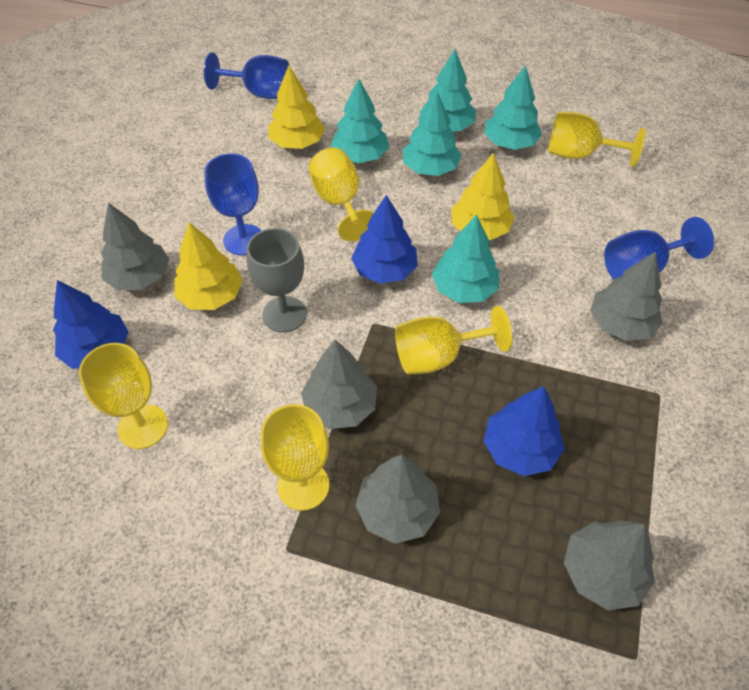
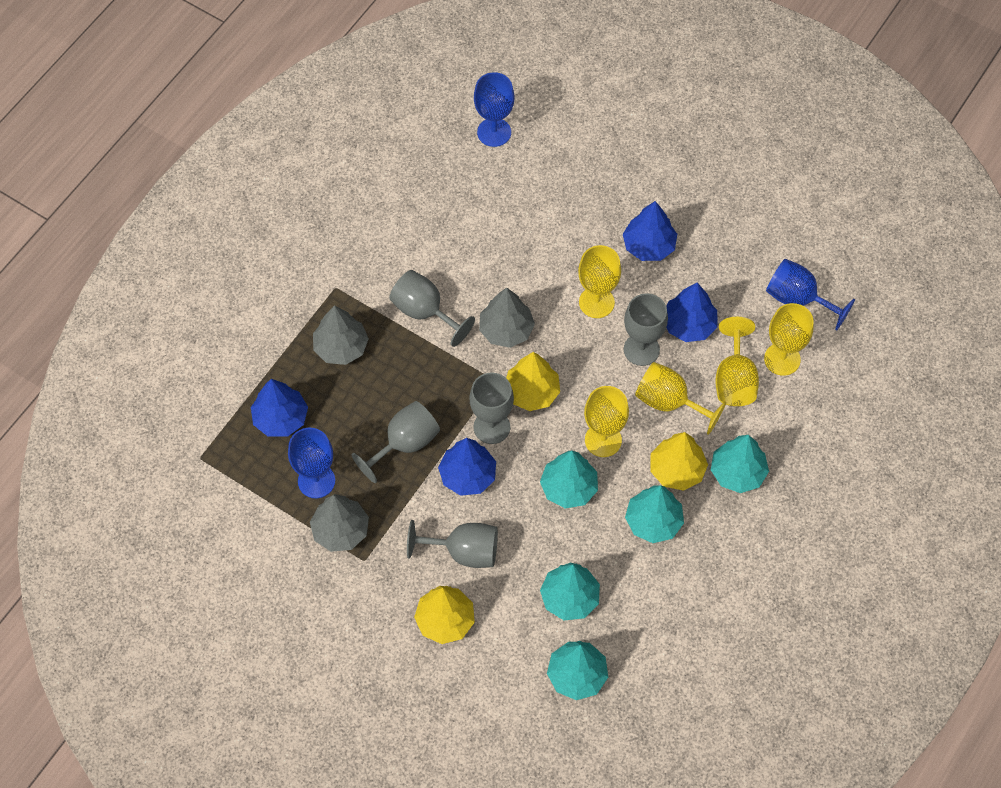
blue tree: 3 -> 4
grey goblet: 1 -> 5
grey tree: 5 -> 3

